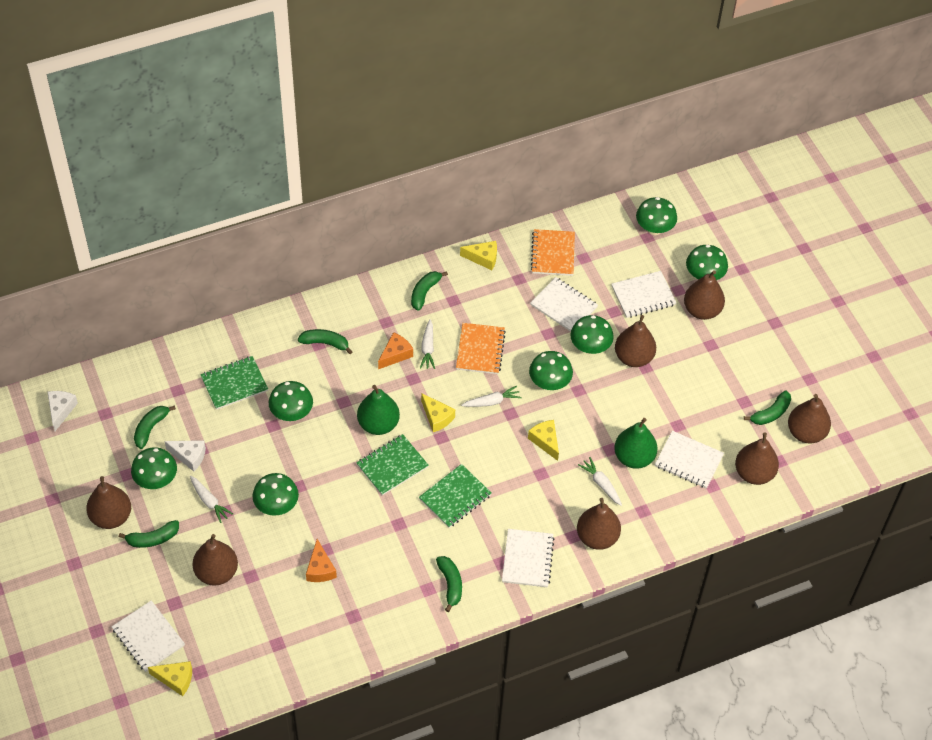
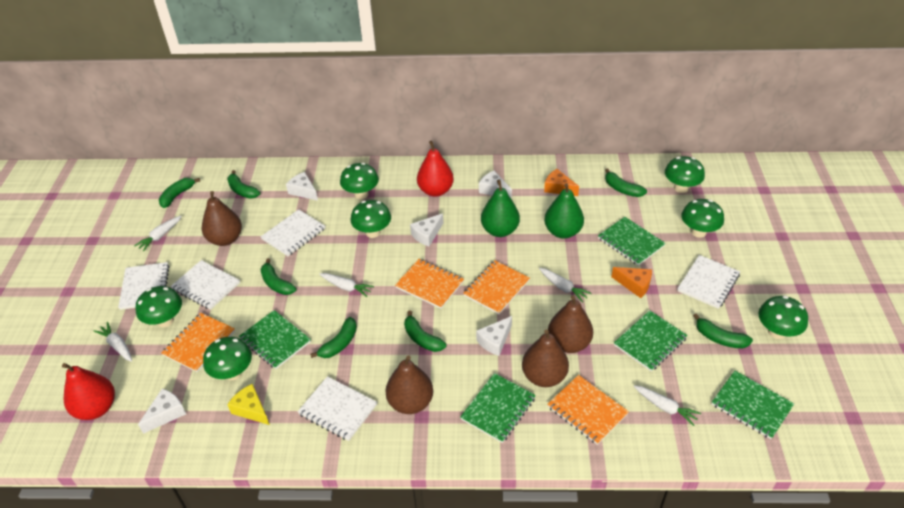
brown pear: 7 -> 4
green banana: 6 -> 7
green notebook: 3 -> 5
orange notebook: 2 -> 4
red pear: 0 -> 2
white carrot: 4 -> 5
white cheese: 2 -> 5
yellow cheese: 4 -> 1

